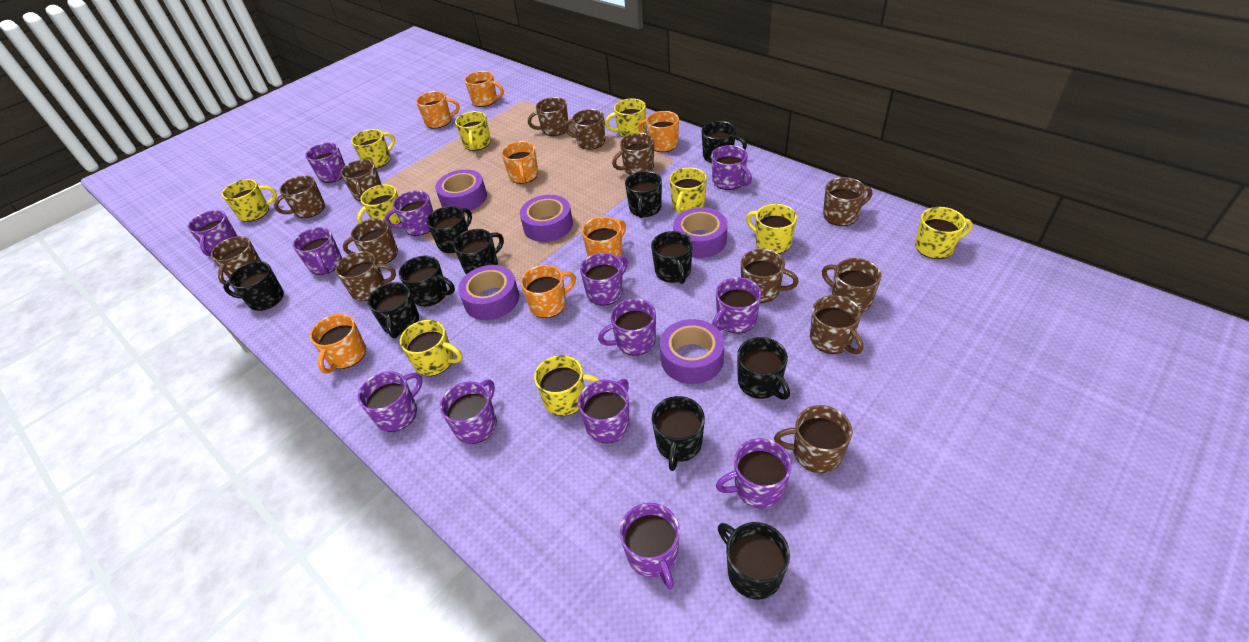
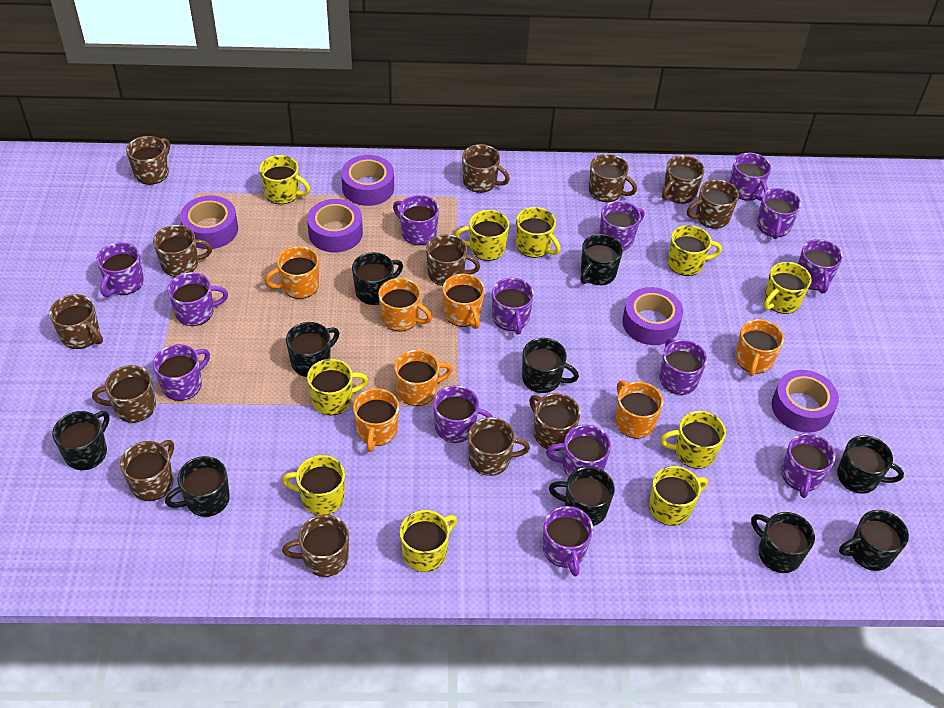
black mug: 11 -> 10
purple mug: 13 -> 14

